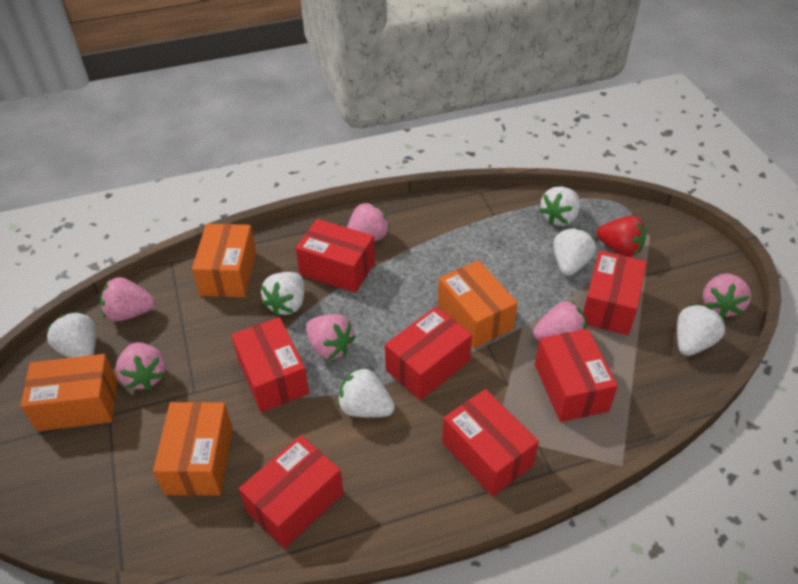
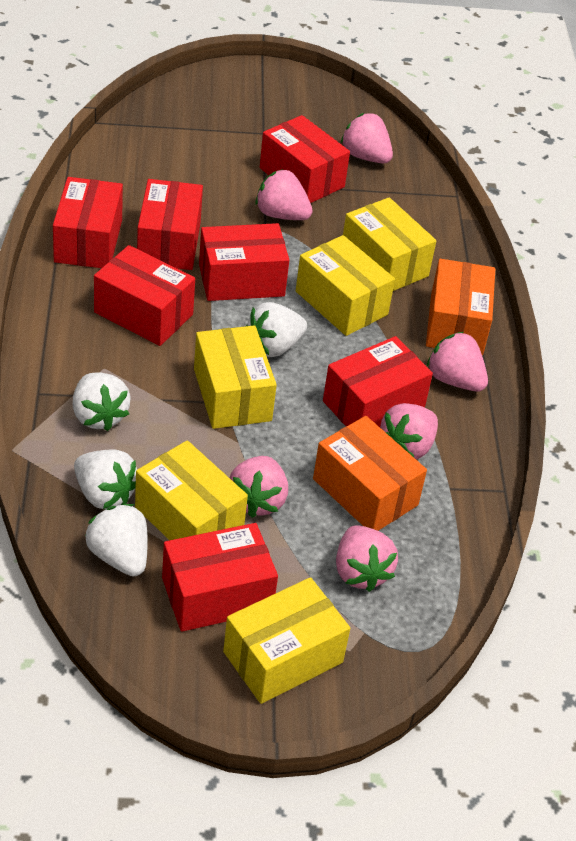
orange box: 4 -> 2
red strawberry: 1 -> 0
white strawberry: 6 -> 4
yellow box: 0 -> 5

